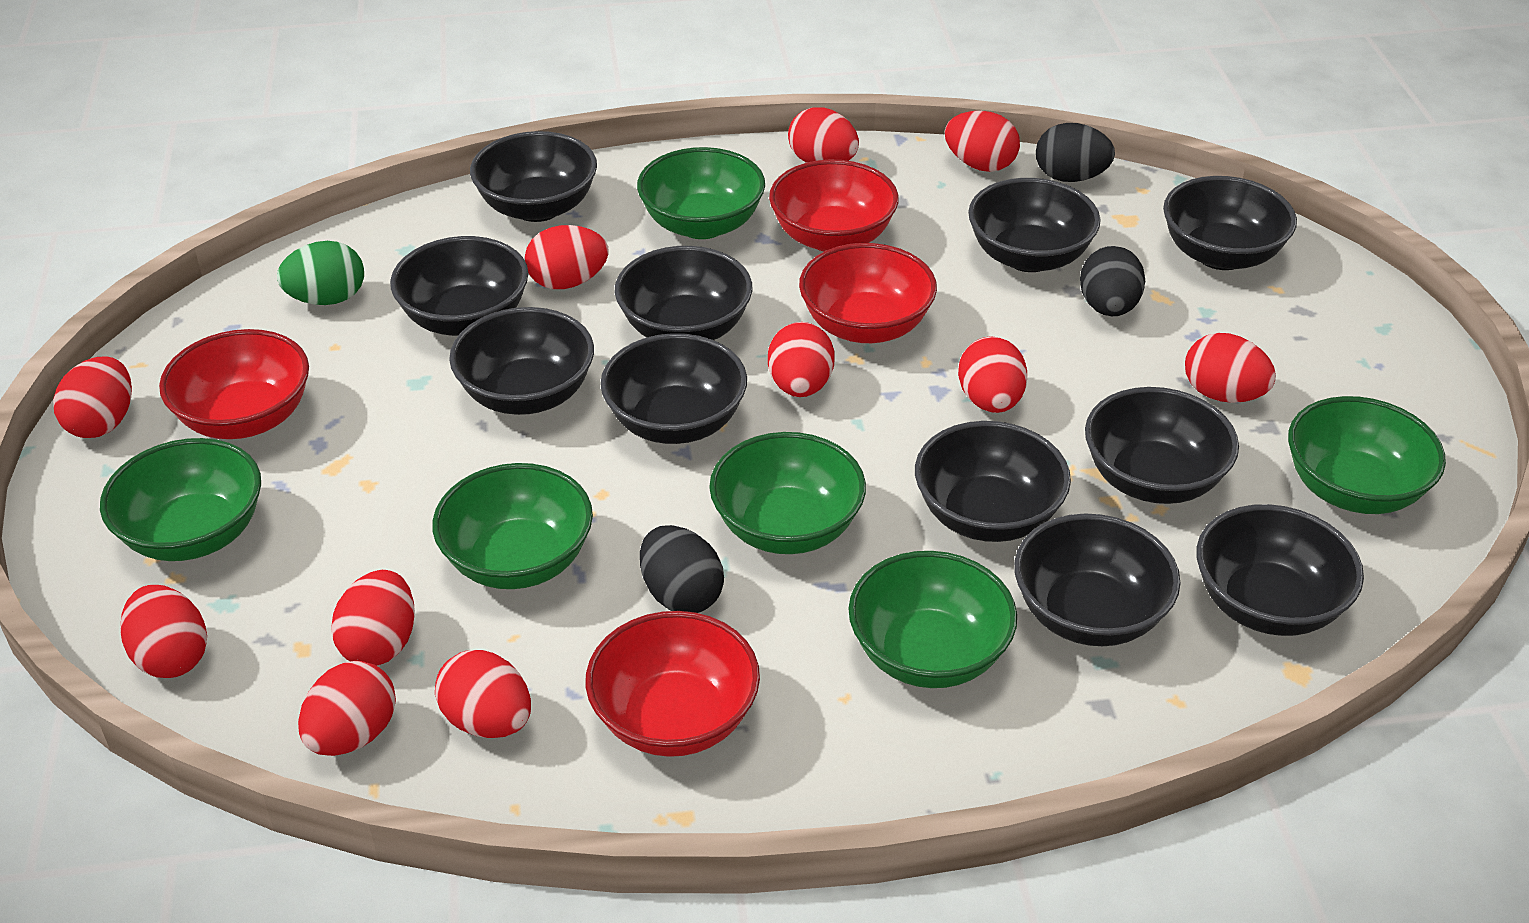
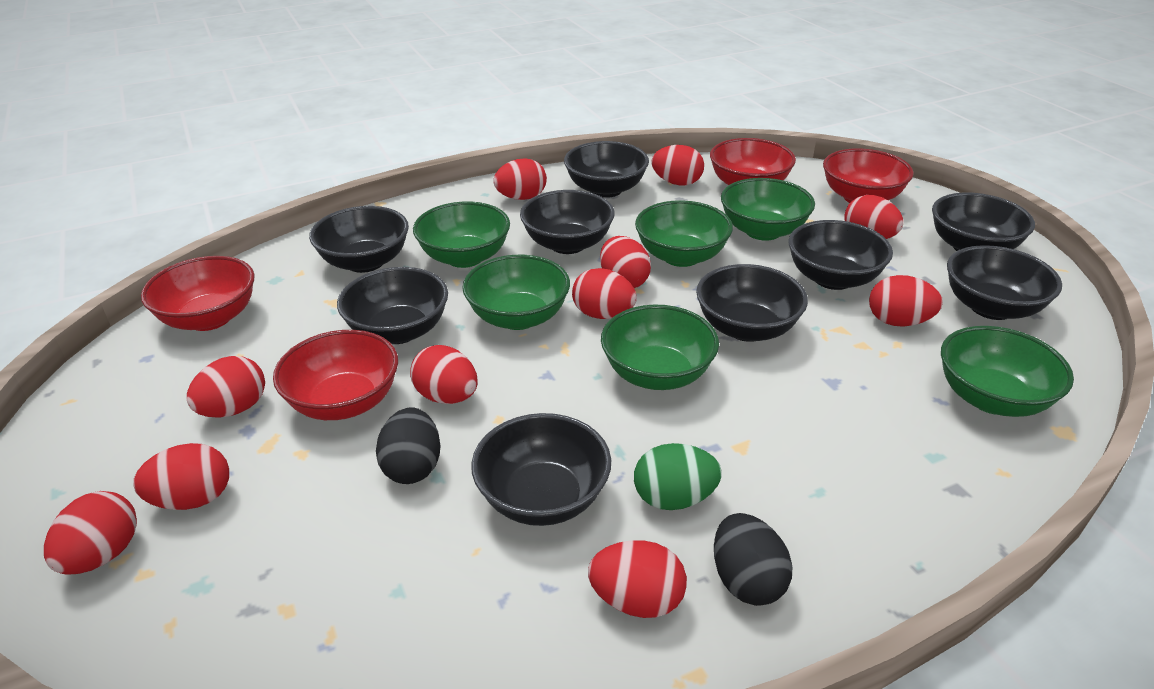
black bowl: 11 -> 9
black egg: 3 -> 2

